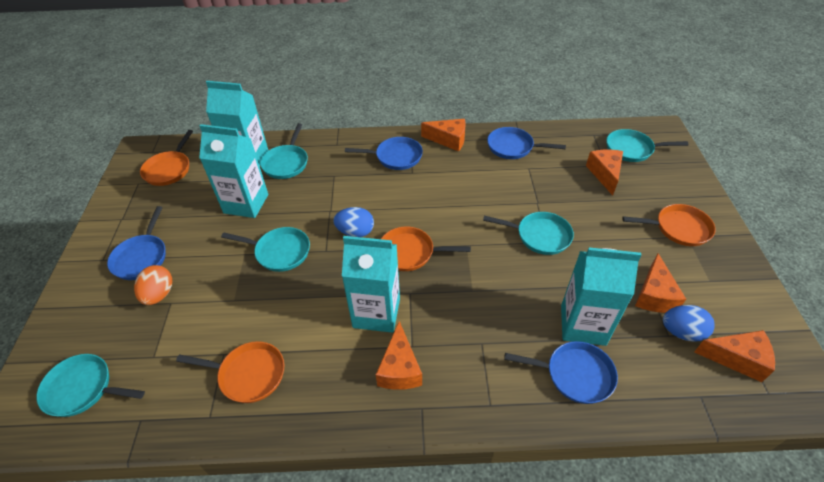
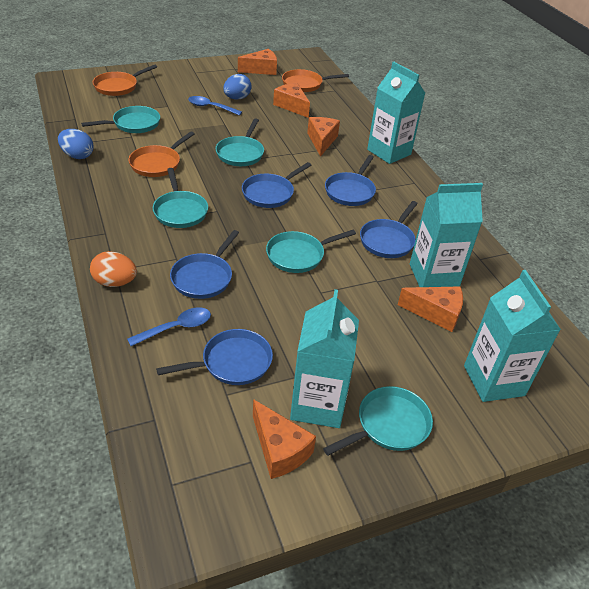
blue pan: 4 -> 5
blue spoon: 0 -> 2
orange pan: 4 -> 3

